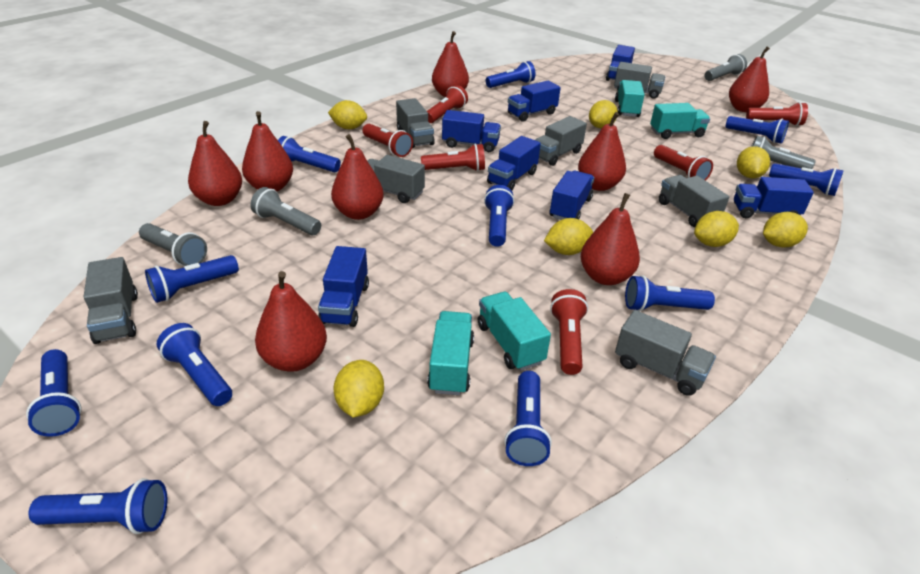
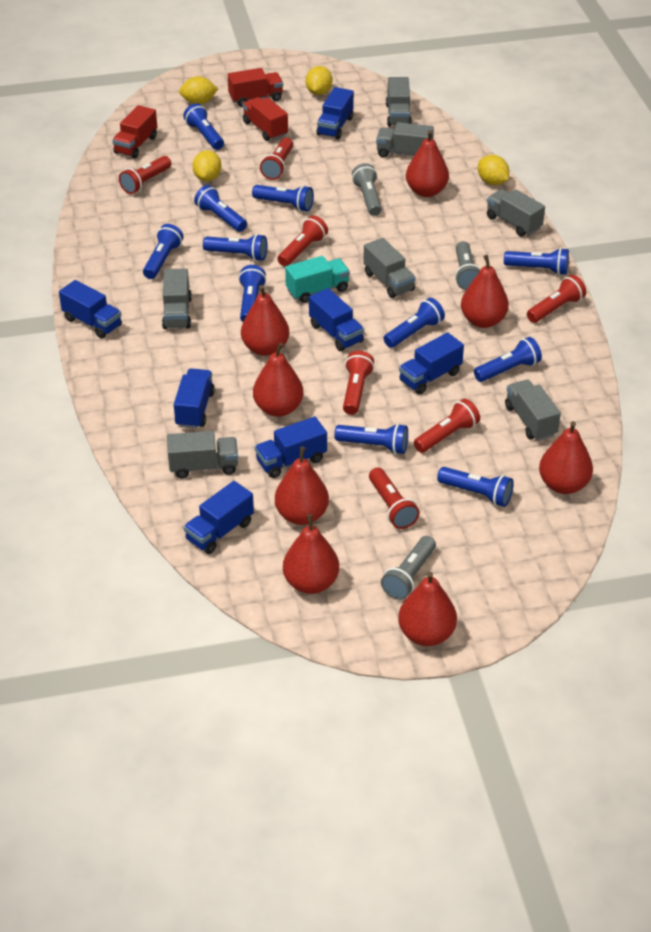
grey flashlight: 4 -> 3
red flashlight: 6 -> 7
red truck: 0 -> 3
turquoise truck: 4 -> 1
yellow lemon: 7 -> 4

